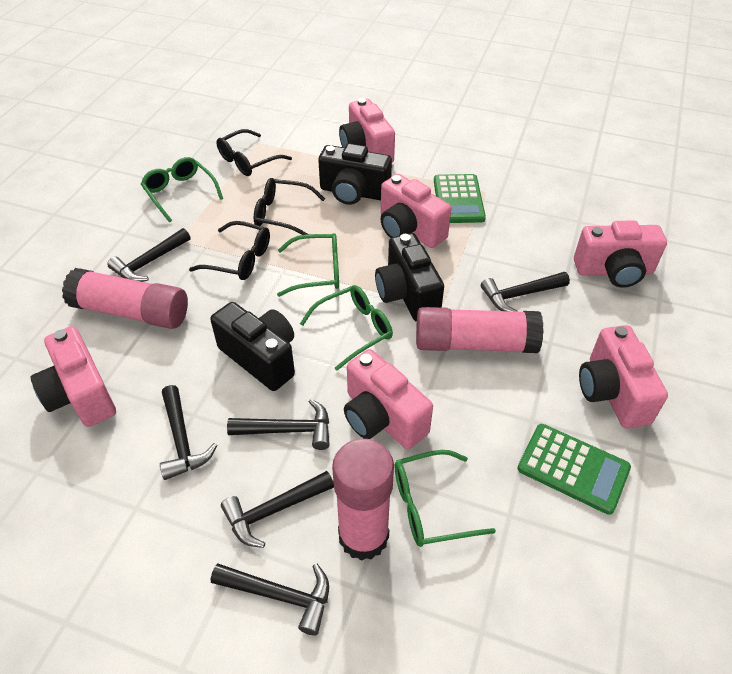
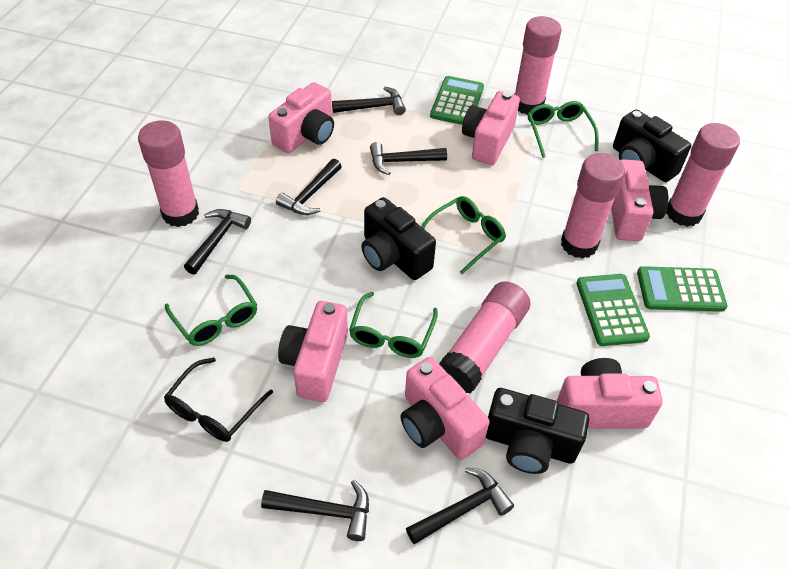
black glasses: 3 -> 1
green calculator: 2 -> 3
pink glue stick: 3 -> 5

